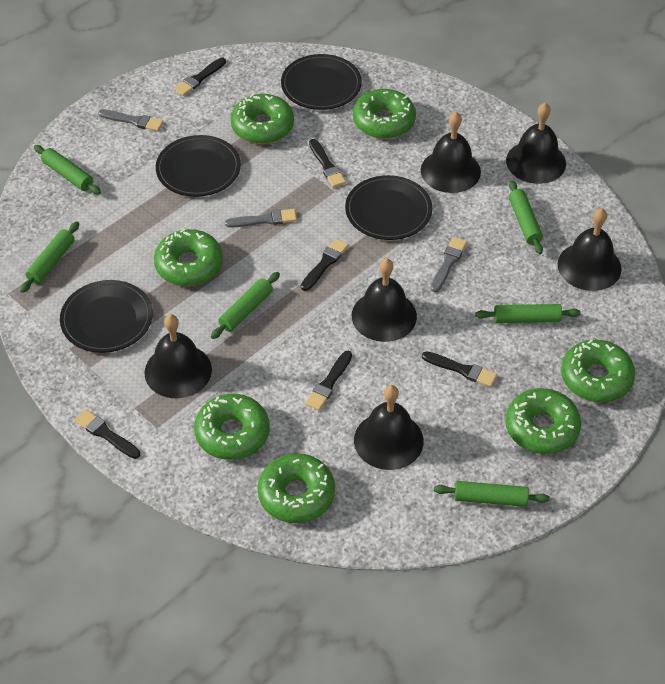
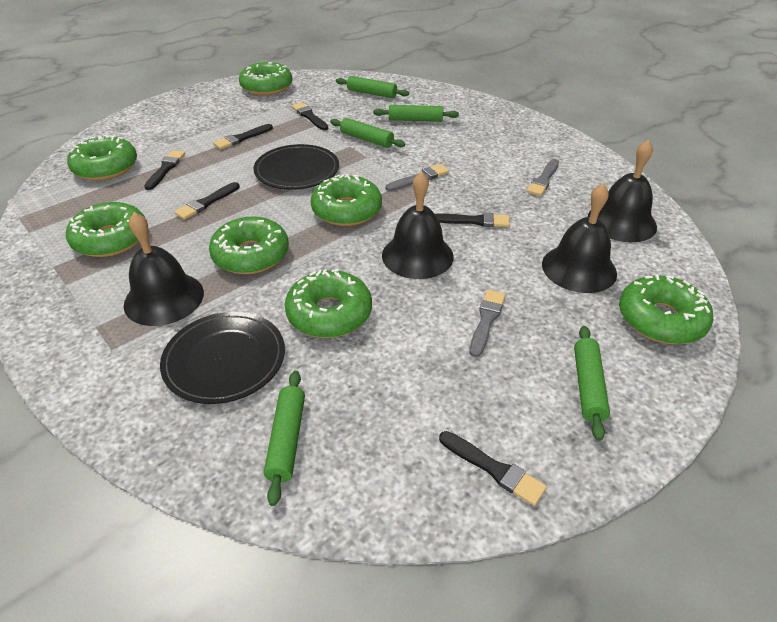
black bell: 6 -> 4
black plate: 4 -> 2
green rolling pin: 6 -> 5

